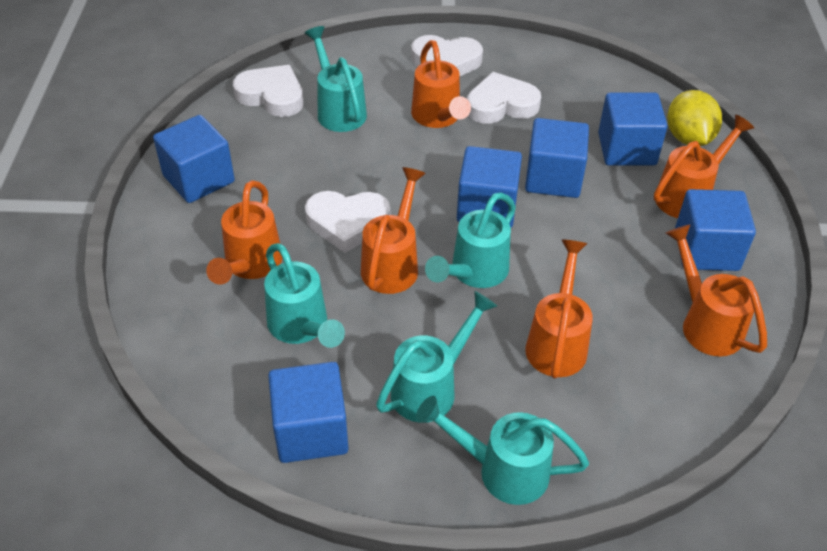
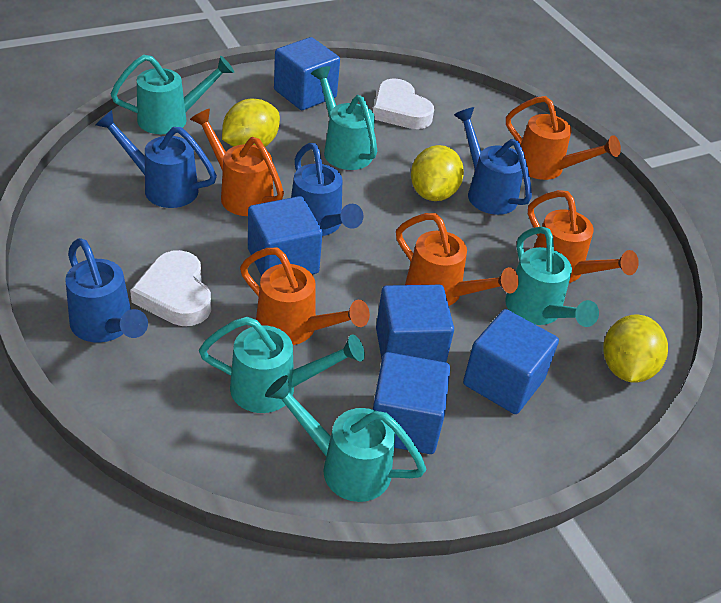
blue cube: 6 -> 5
blue watering can: 0 -> 4
orange watering can: 6 -> 5
white heart: 4 -> 2
yellow lemon: 1 -> 3

